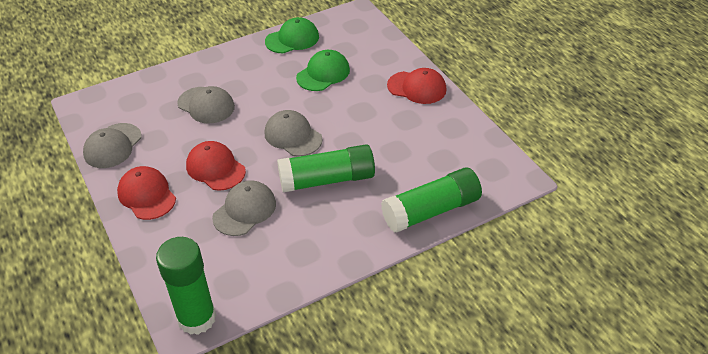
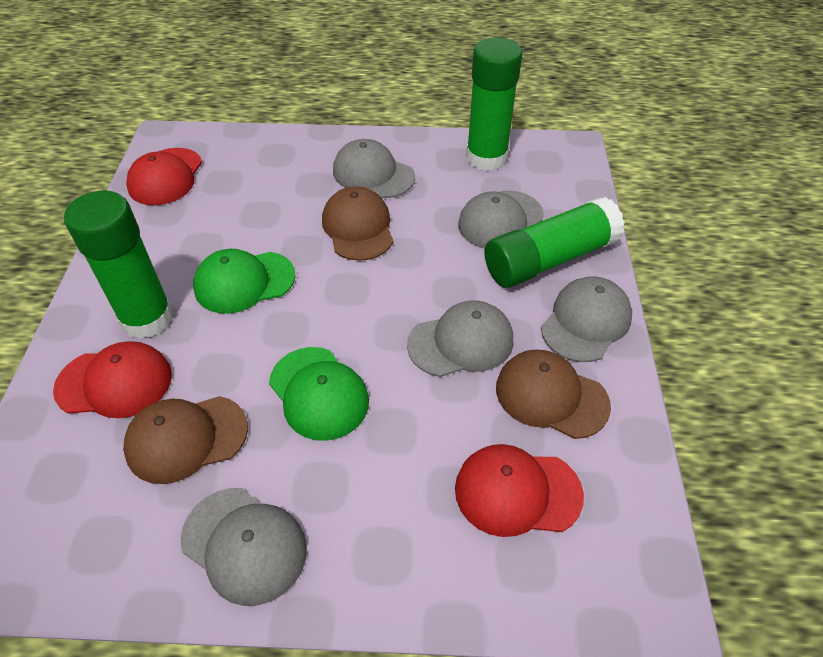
brown cap: 0 -> 3
grey cap: 4 -> 5

